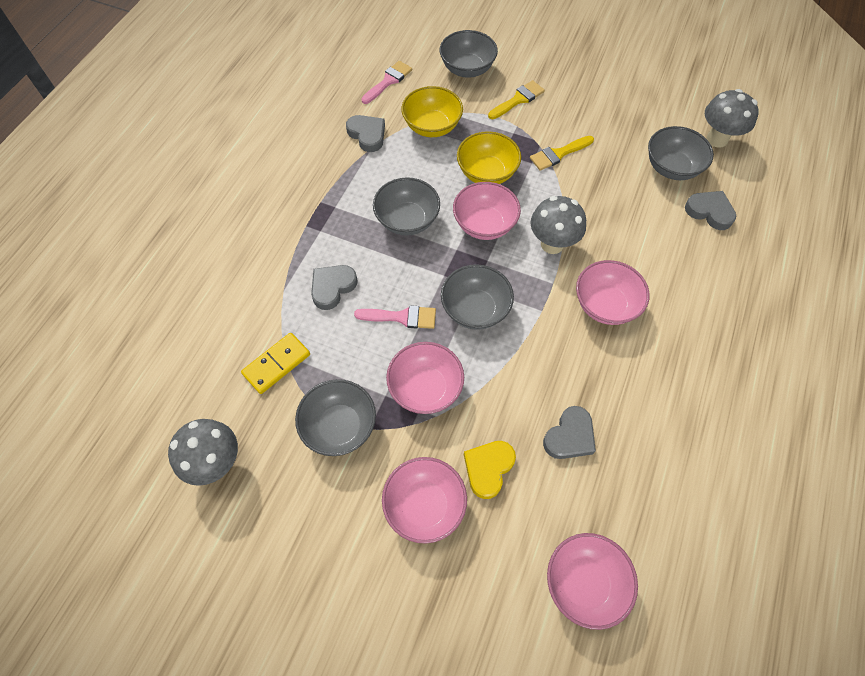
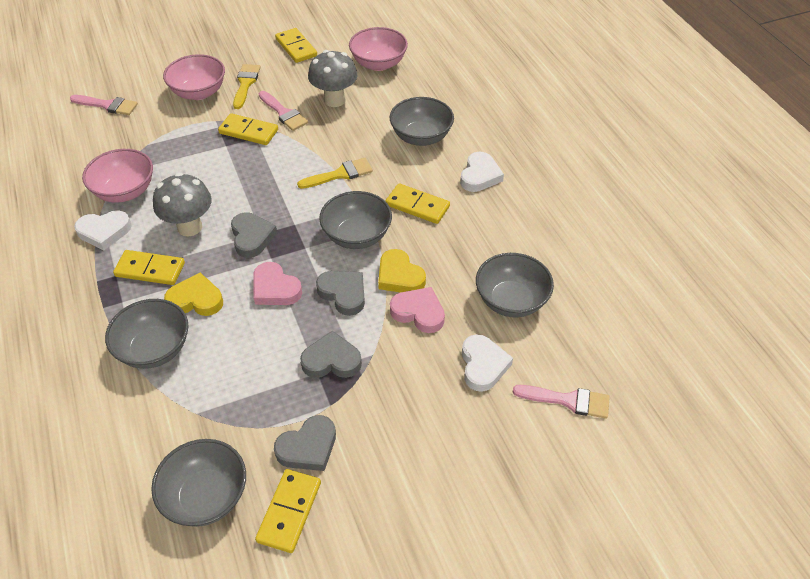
grey mushroom: 3 -> 2
pink bowl: 5 -> 3
pink brush: 2 -> 3
pink heart: 0 -> 2
white heart: 0 -> 3
yellow bowl: 2 -> 0
yellow domino: 1 -> 5
yellow heart: 1 -> 2

